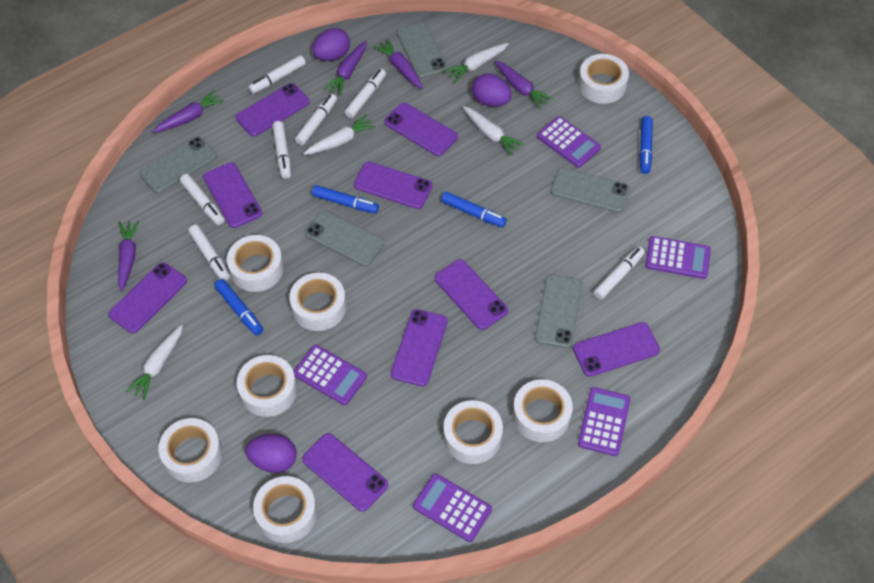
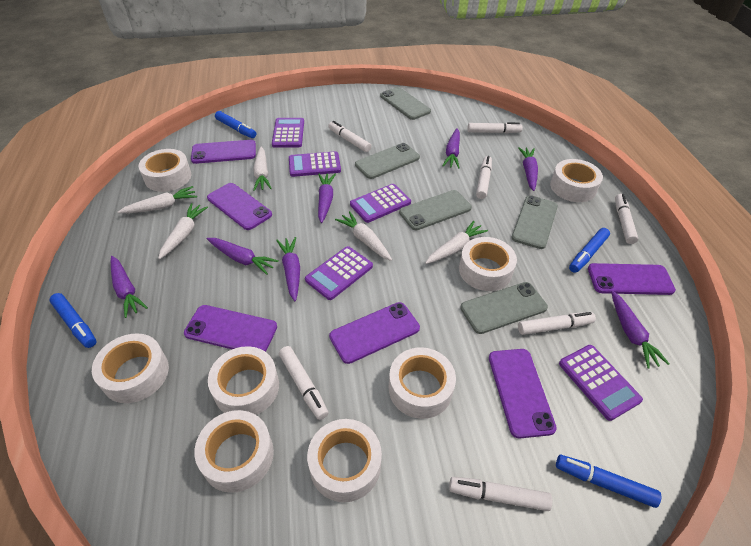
purple carrot: 5 -> 7
purple egg: 3 -> 0
purple phone: 9 -> 6
white carrot: 4 -> 5

